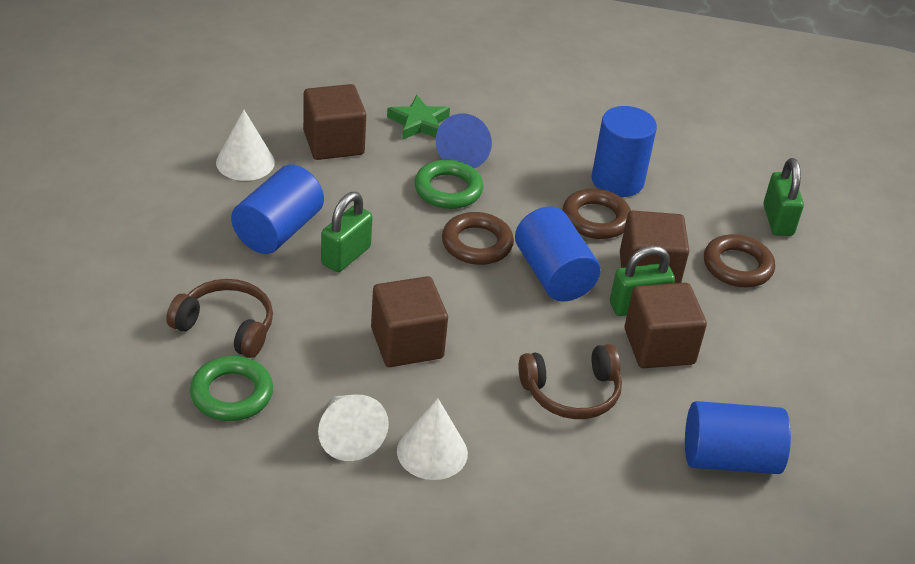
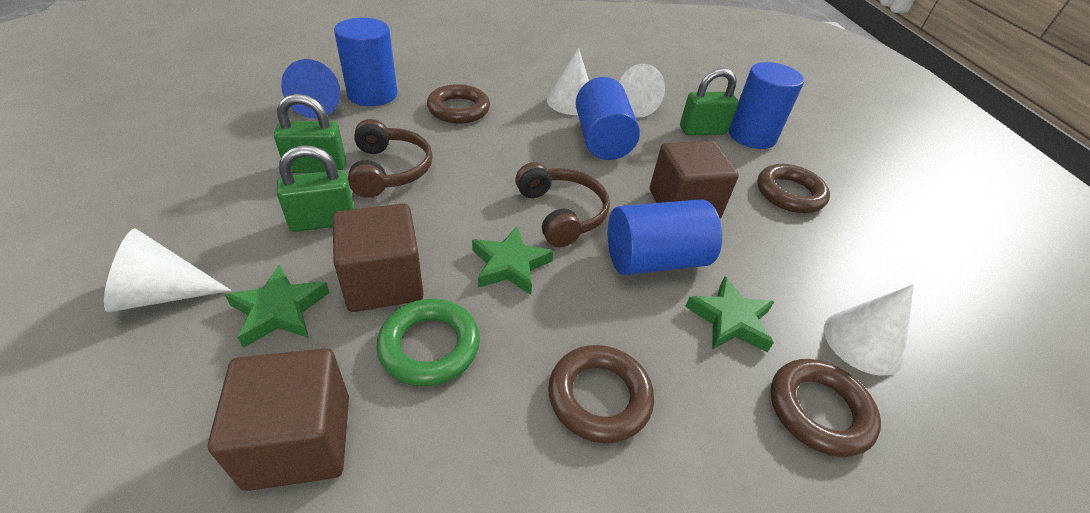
brown cube: 4 -> 3
brown ring: 3 -> 4
green ring: 2 -> 1
green star: 1 -> 3
white cone: 3 -> 4

